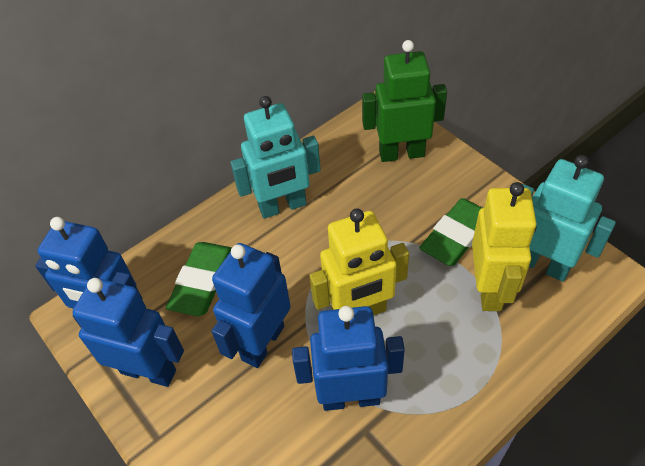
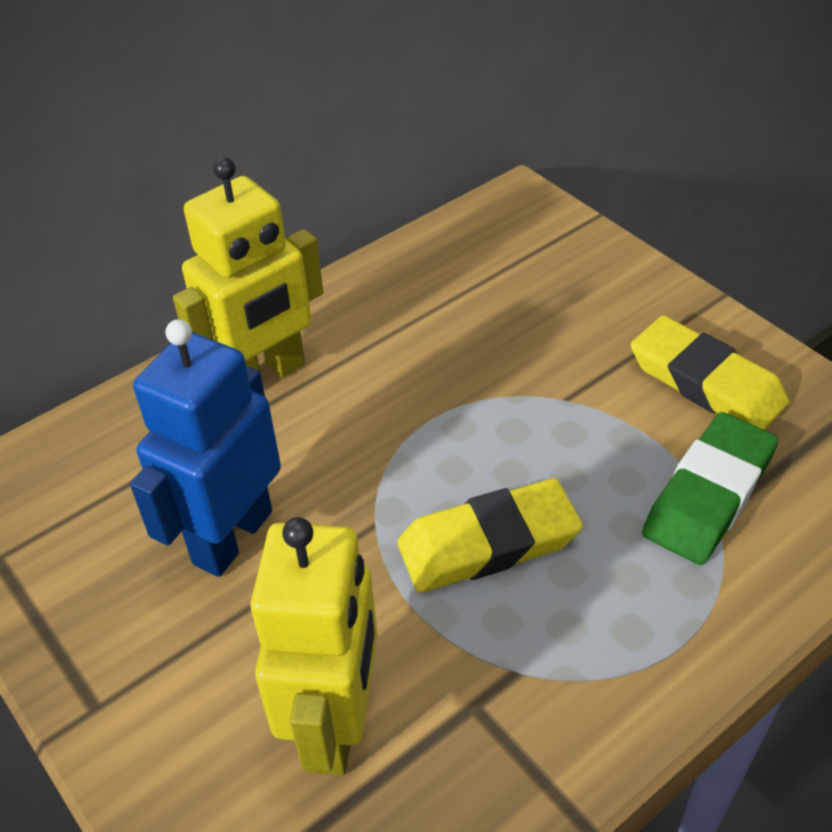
blue robot: 4 -> 1
green eraser: 2 -> 1
green robot: 1 -> 0
turquoise robot: 2 -> 0
yellow eraser: 0 -> 2

